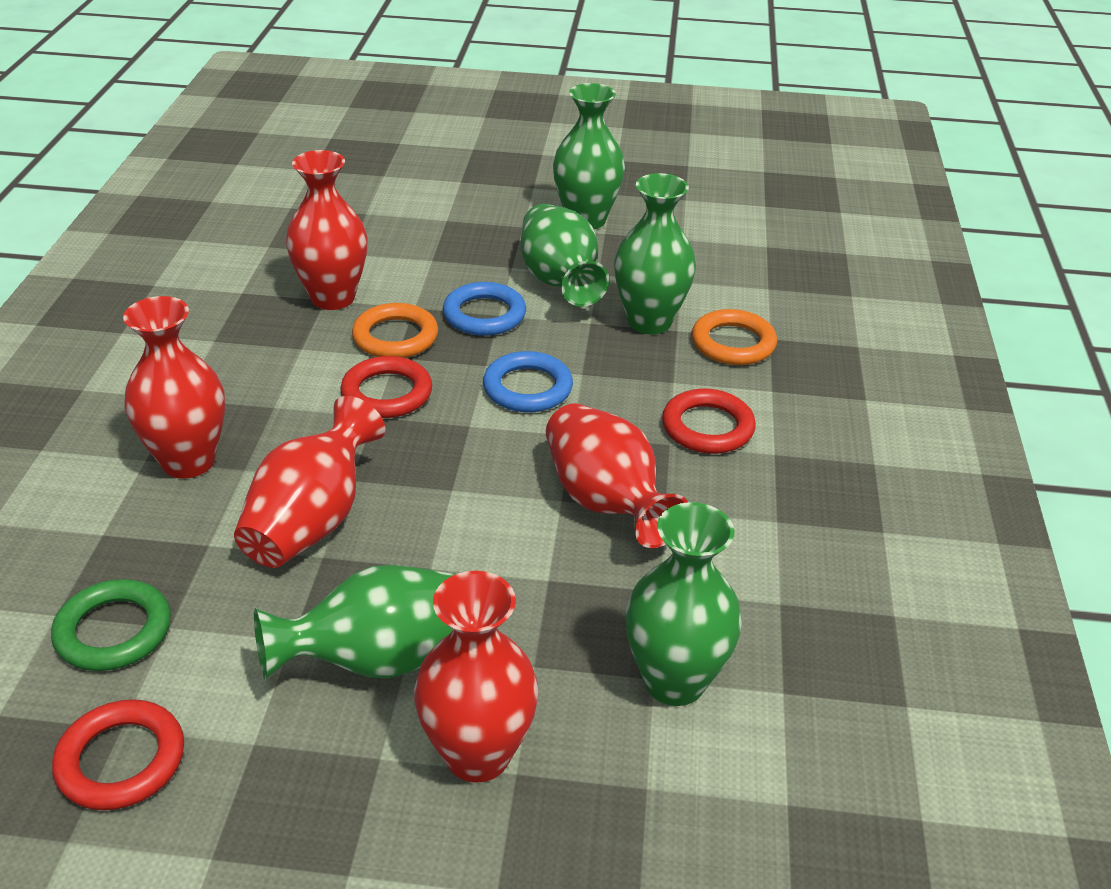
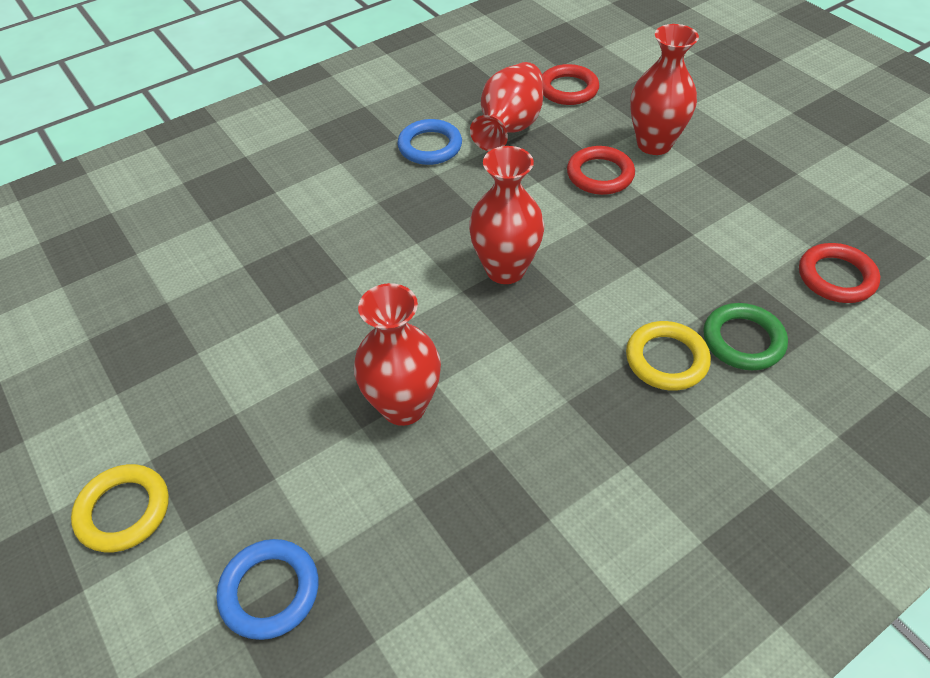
green vase: 5 -> 0
orange ring: 2 -> 0
red vase: 5 -> 4
yellow ring: 0 -> 2

